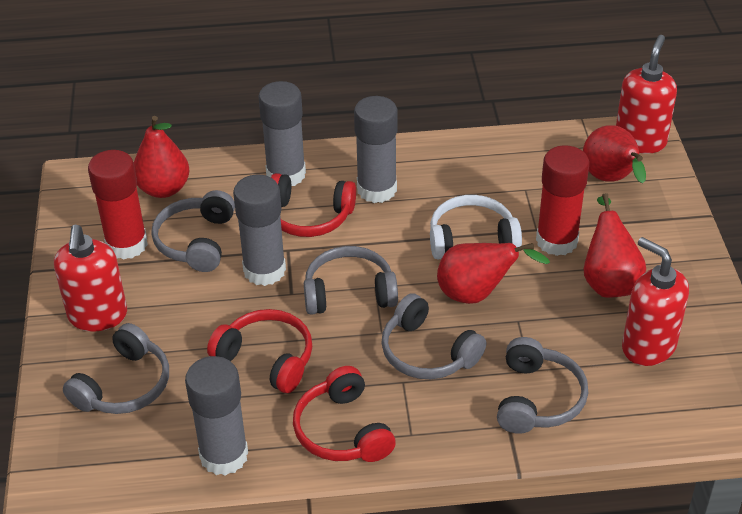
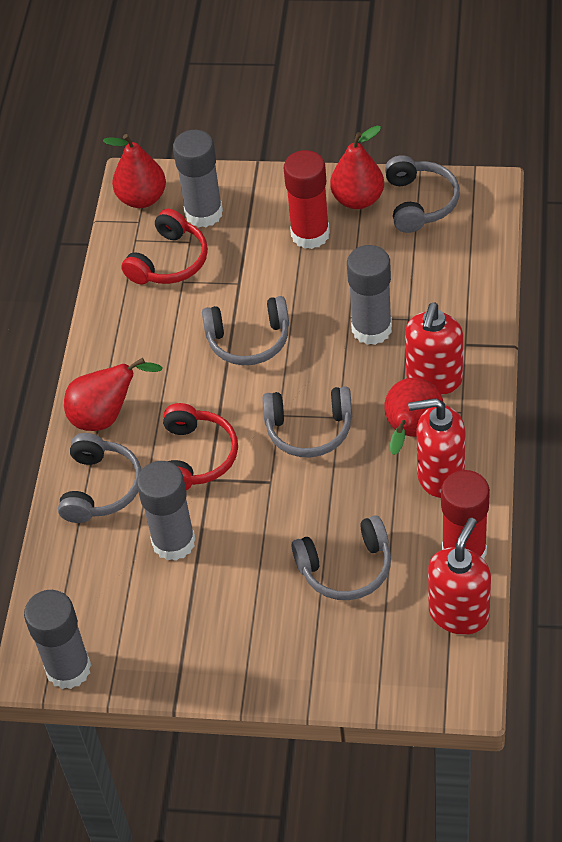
red headphones: 3 -> 2
white headphones: 1 -> 0

